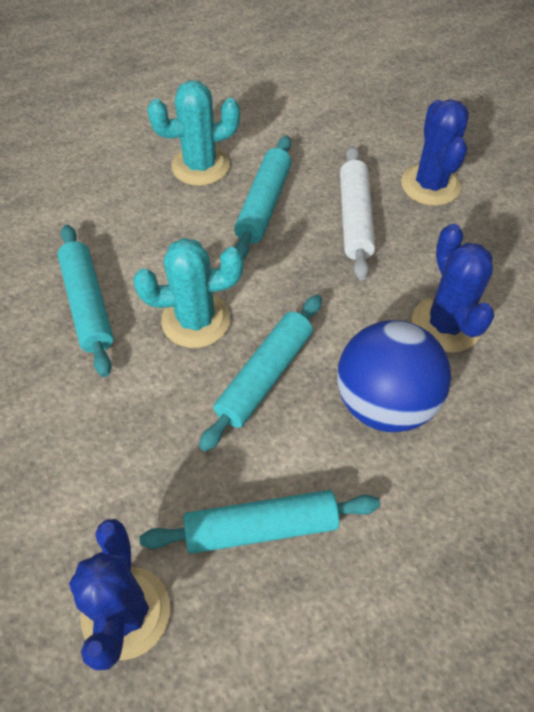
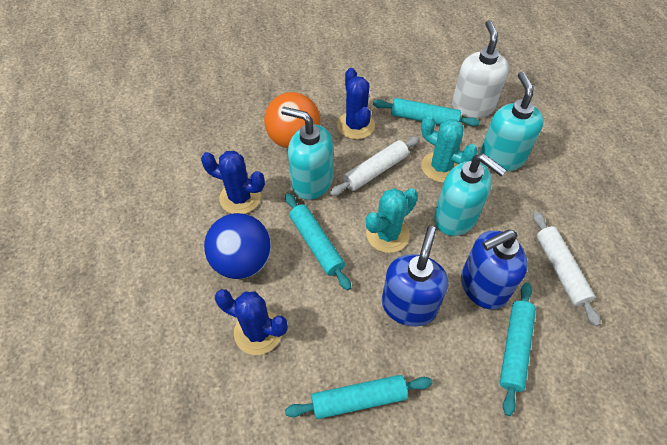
blue soap dispenser: 0 -> 2
orange ball: 0 -> 1
turquoise soap dispenser: 0 -> 3
white rolling pin: 1 -> 2
white soap dispenser: 0 -> 1

